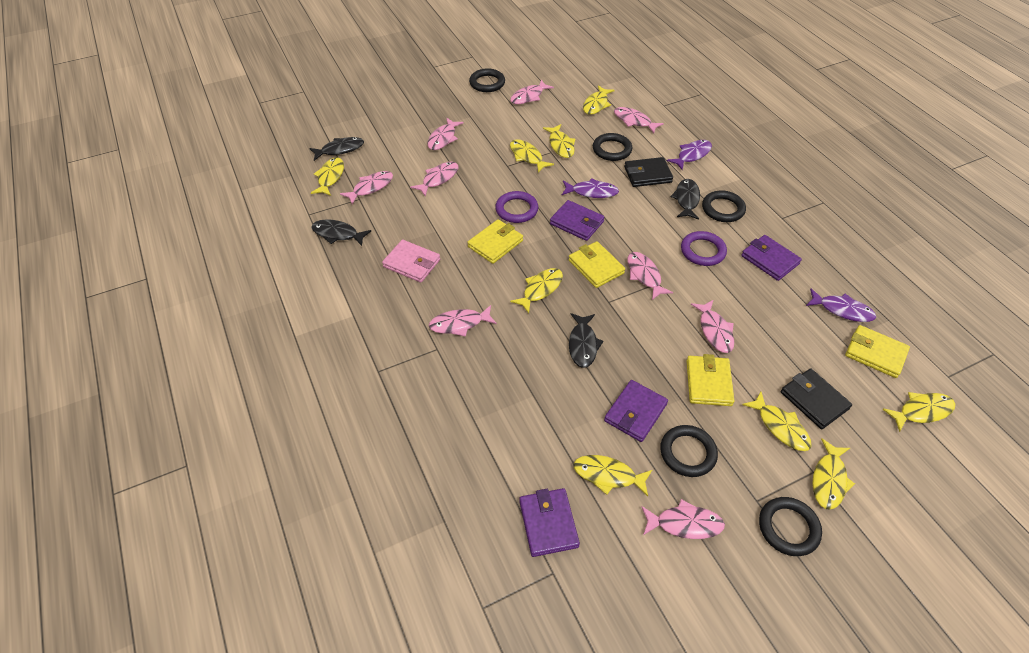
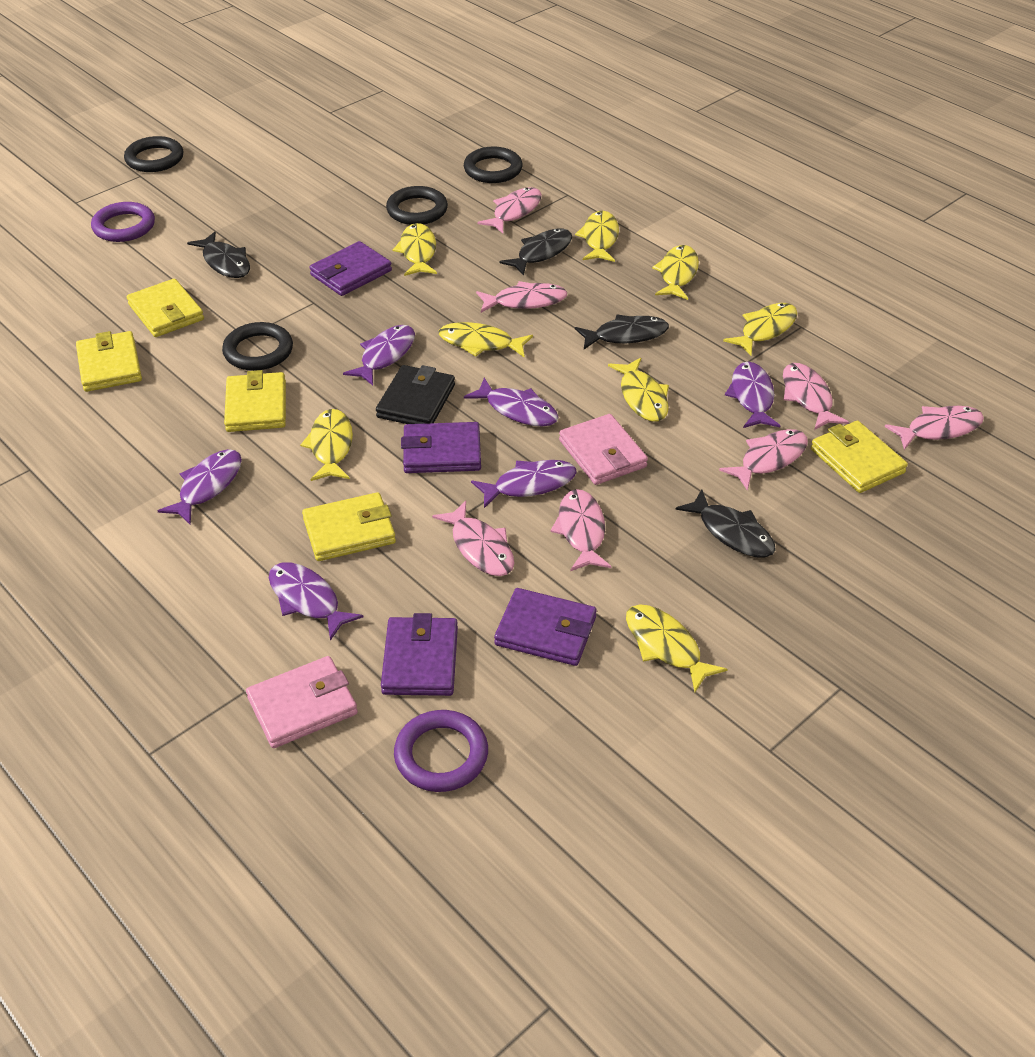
black ring: 5 -> 4
black wallet: 2 -> 1
pink fish: 9 -> 7
pink wallet: 1 -> 2
purple fish: 3 -> 6
yellow fish: 9 -> 8
yellow wallet: 4 -> 5

